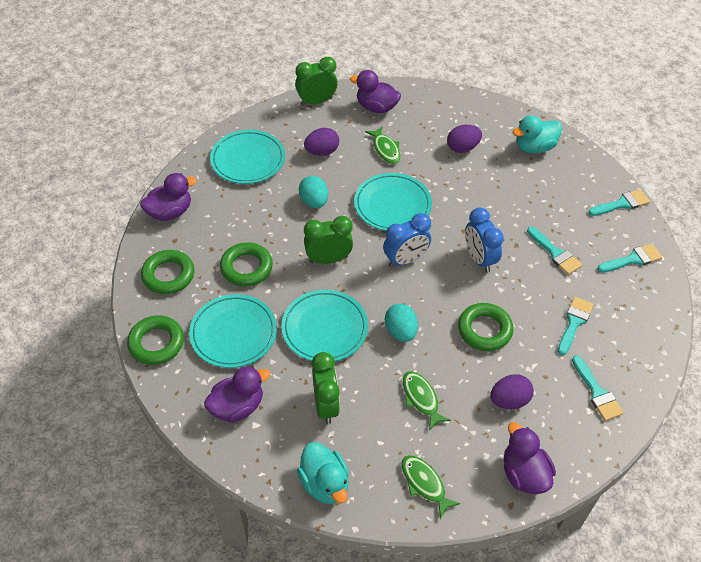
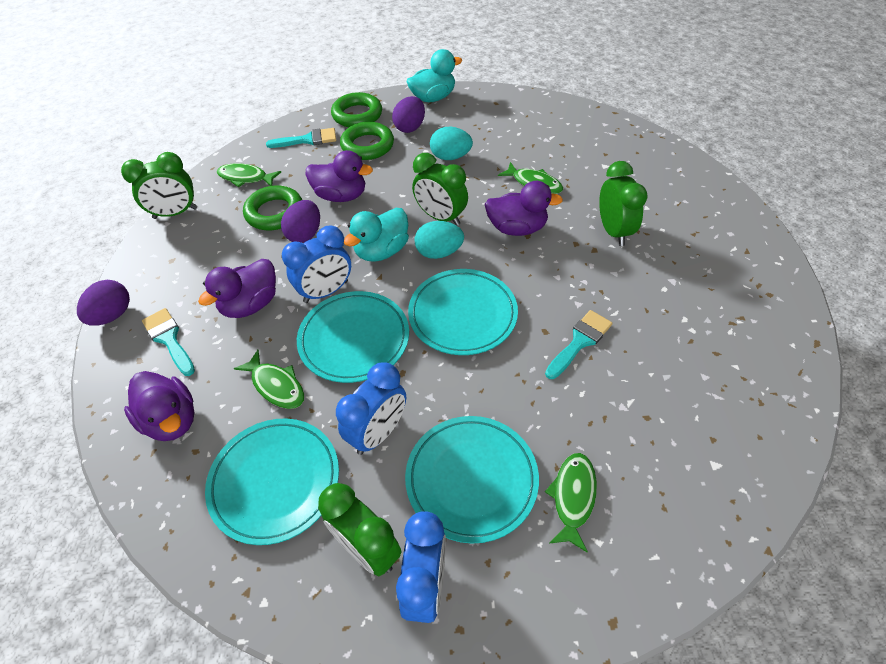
blue clock: 2 -> 3
green clock: 3 -> 4
green fish: 3 -> 4
green ring: 4 -> 3
turquoise brush: 5 -> 3

